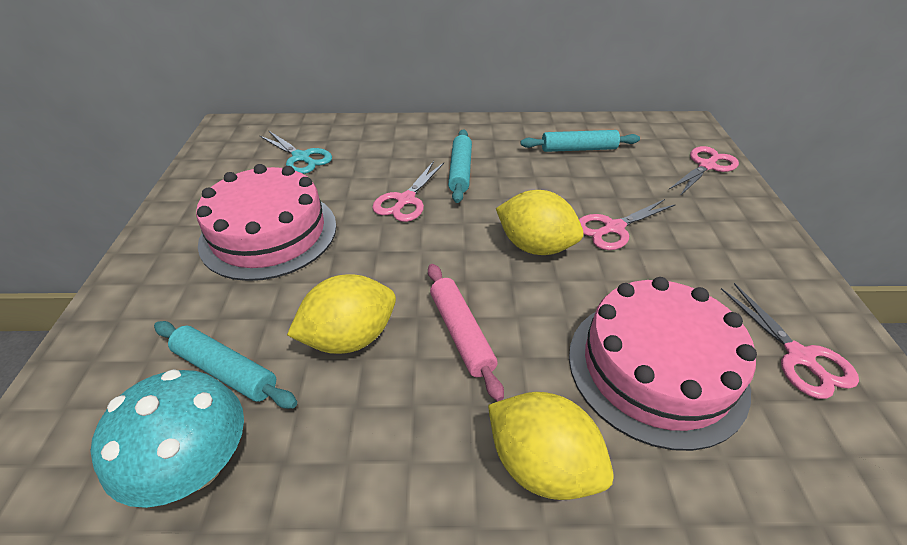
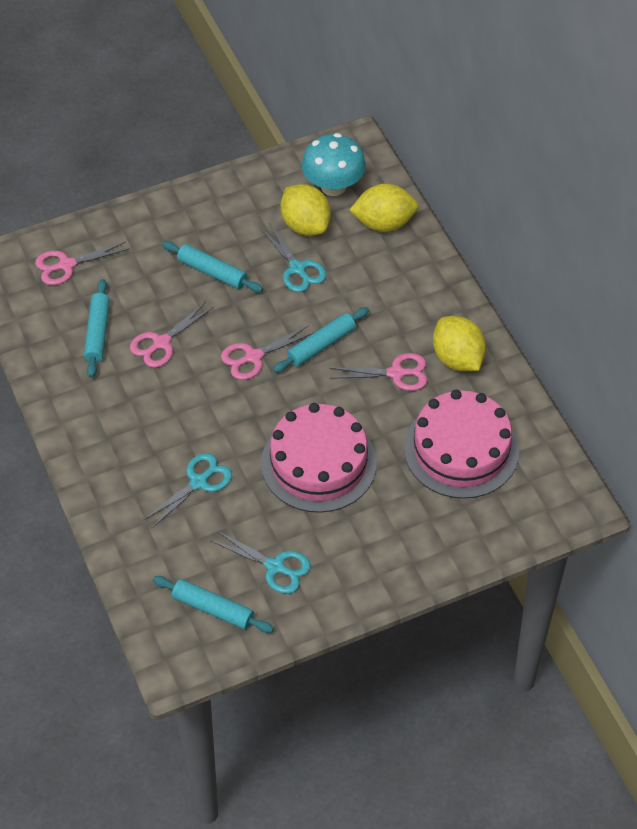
pink rolling pin: 1 -> 0
turquoise rolling pin: 3 -> 4
turquoise scissors: 1 -> 3

